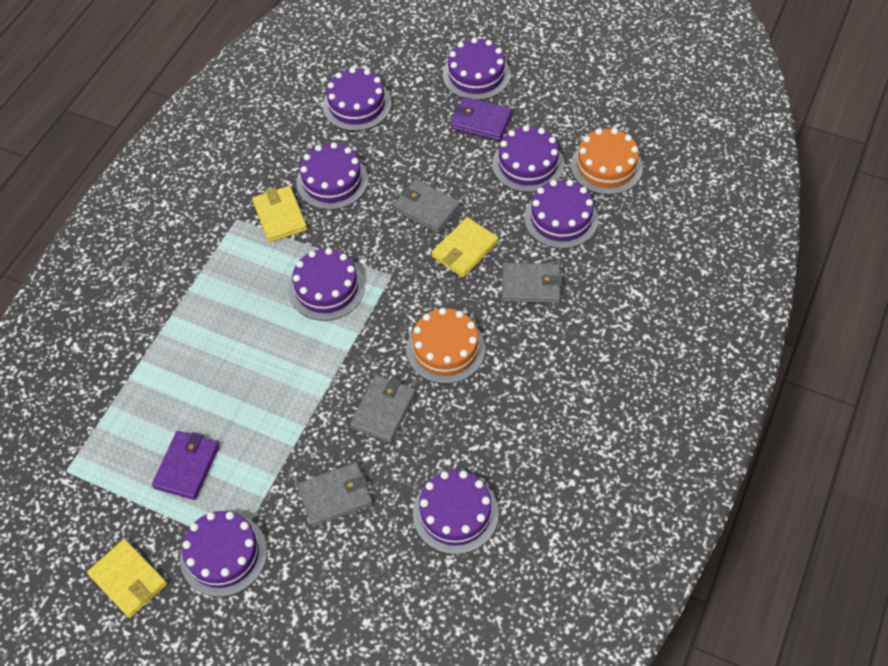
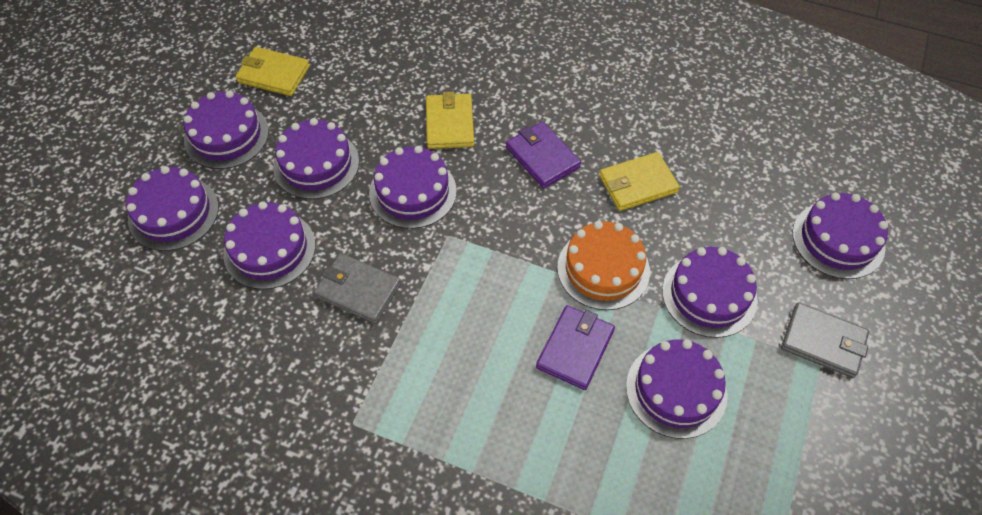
grey wallet: 4 -> 2
orange cake: 2 -> 1

